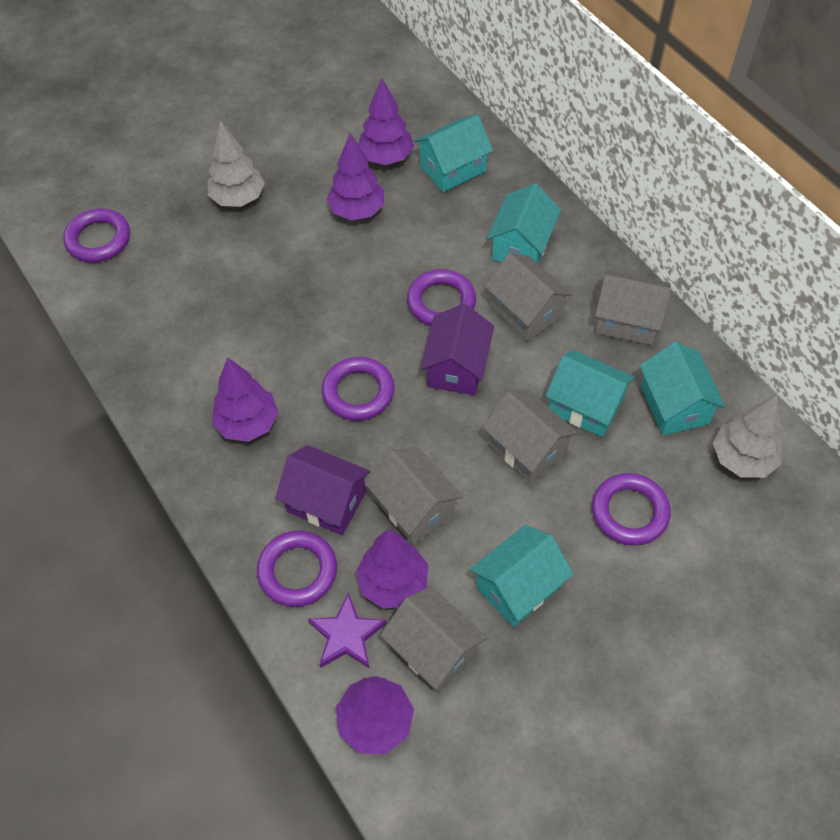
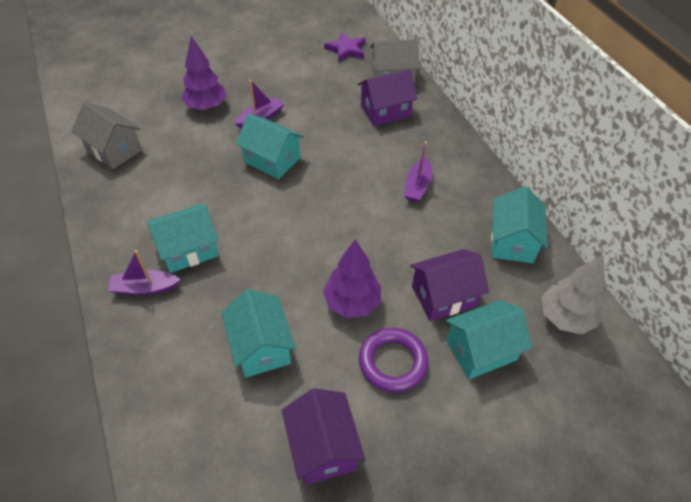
grey house: 5 -> 2
grey tree: 2 -> 1
purple boat: 0 -> 3
purple house: 2 -> 3
purple ring: 5 -> 1
purple tree: 5 -> 2

